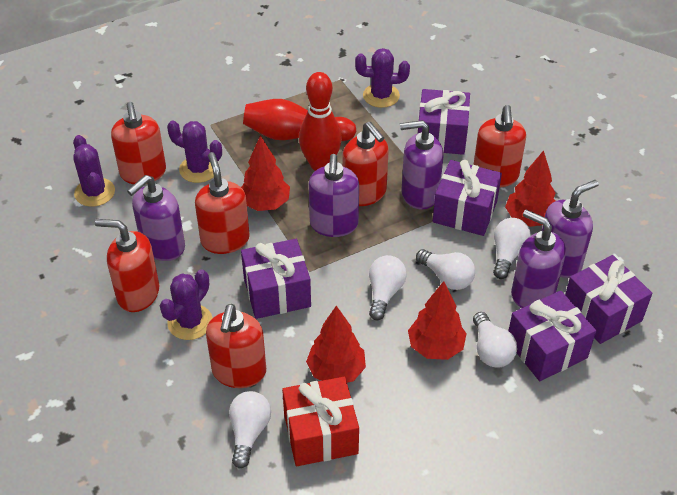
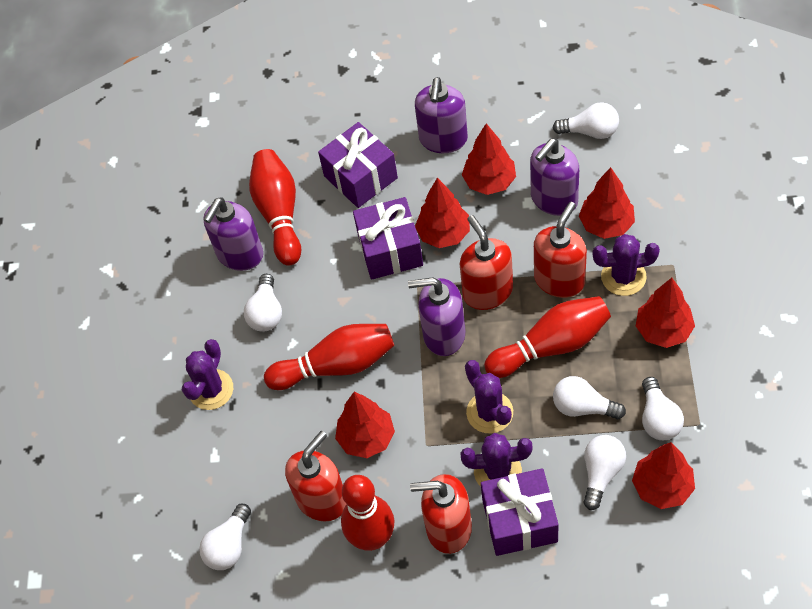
purple gift: 5 -> 3
purple soap dispenser: 5 -> 4
red bowling pin: 2 -> 4
red gift: 1 -> 0
red soap dispenser: 6 -> 4
red tree: 4 -> 6
white light bulb: 5 -> 6

